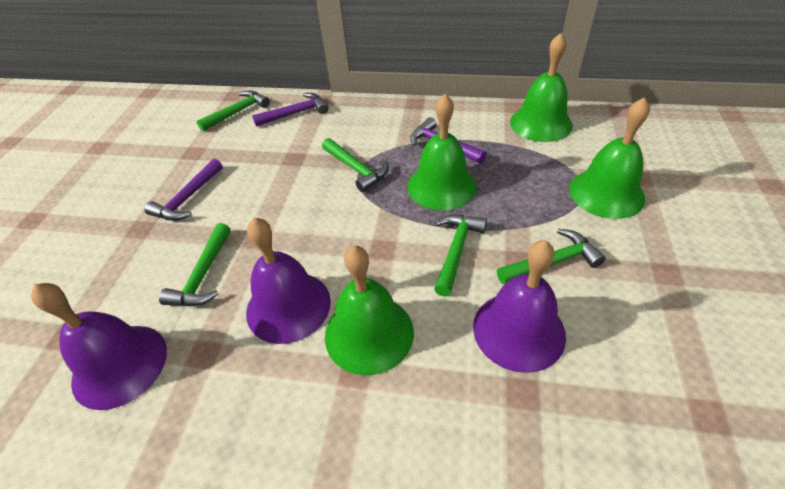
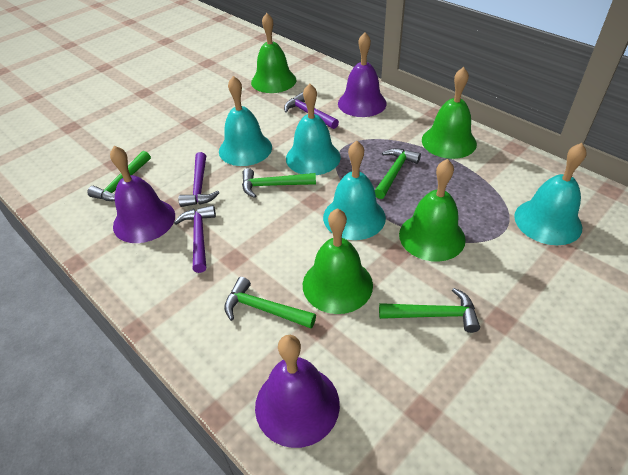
turquoise bell: 0 -> 4

